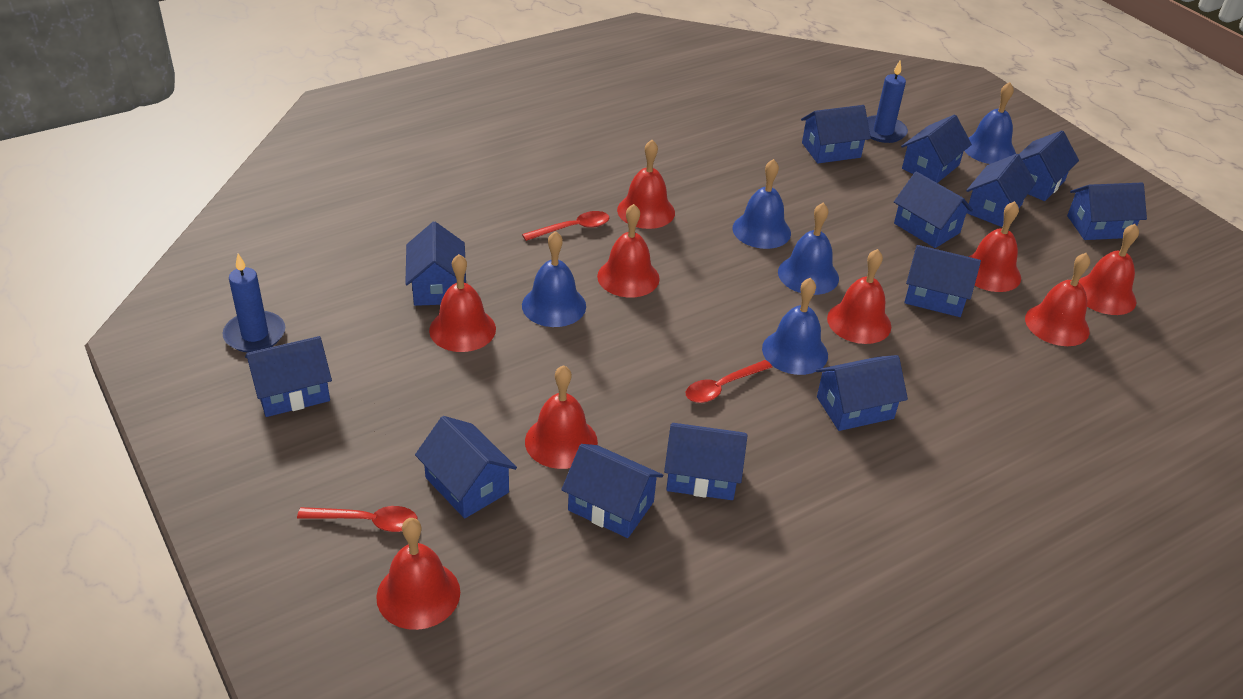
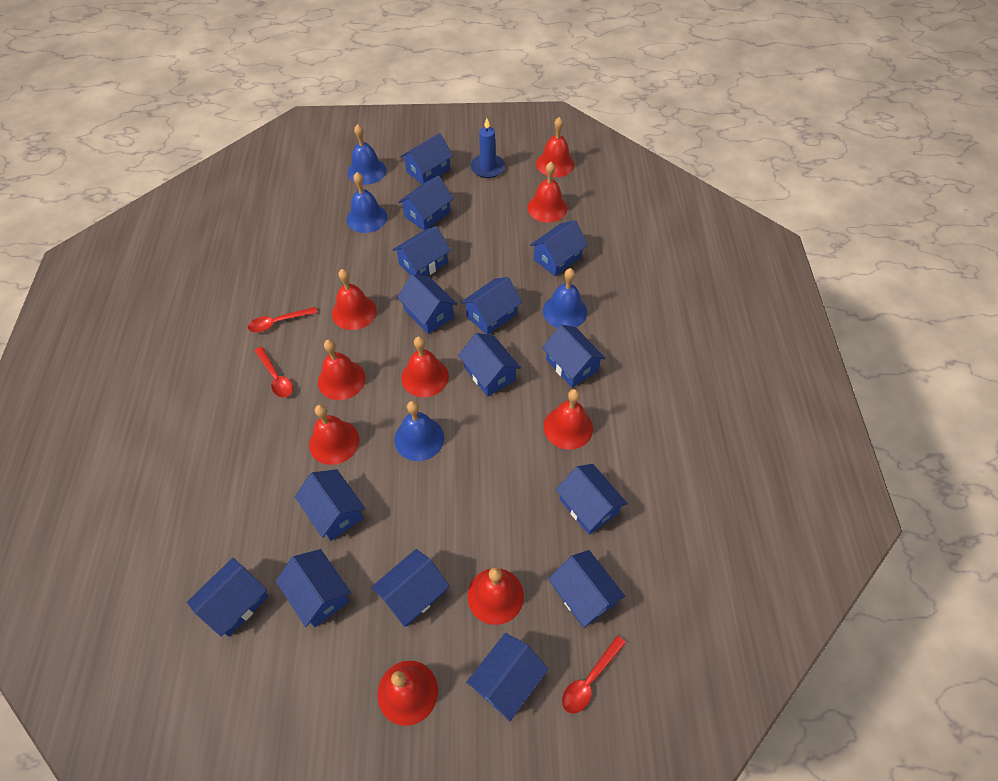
blue bell: 5 -> 4
blue candle: 2 -> 1
blue house: 13 -> 15

